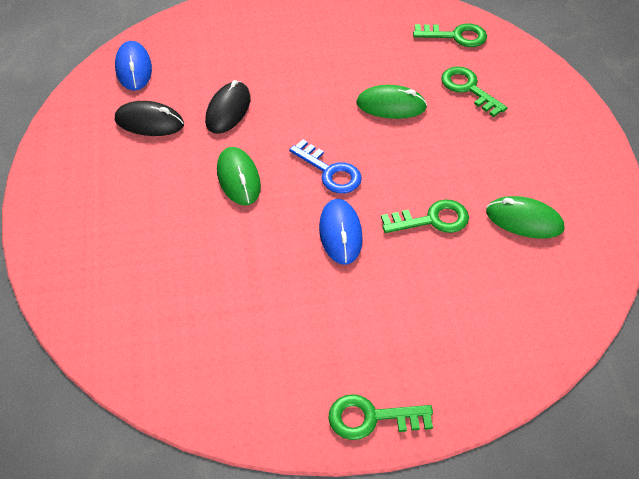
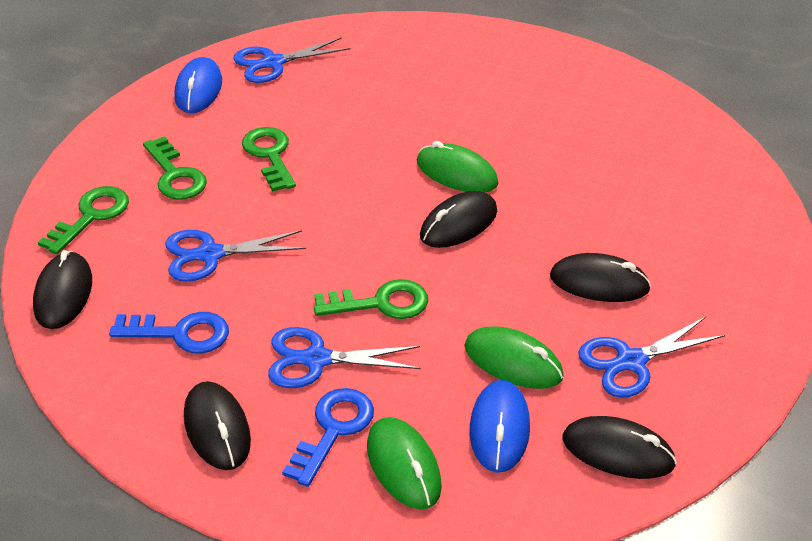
black mouse: 2 -> 5
blue key: 1 -> 2
blue scissors: 0 -> 4

